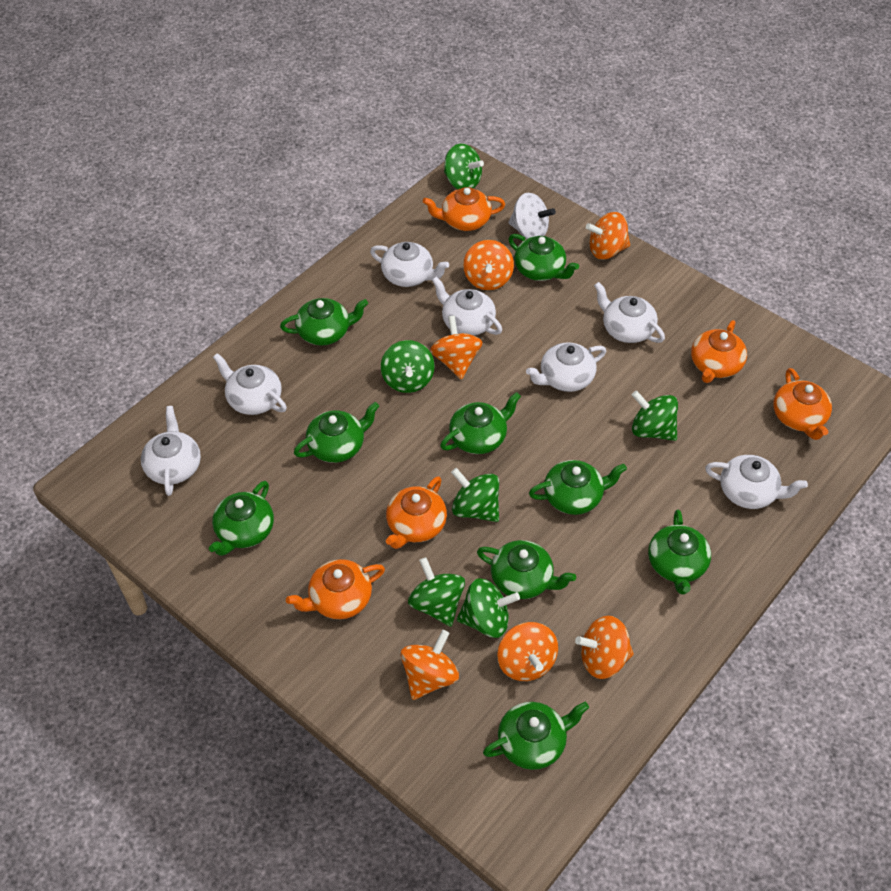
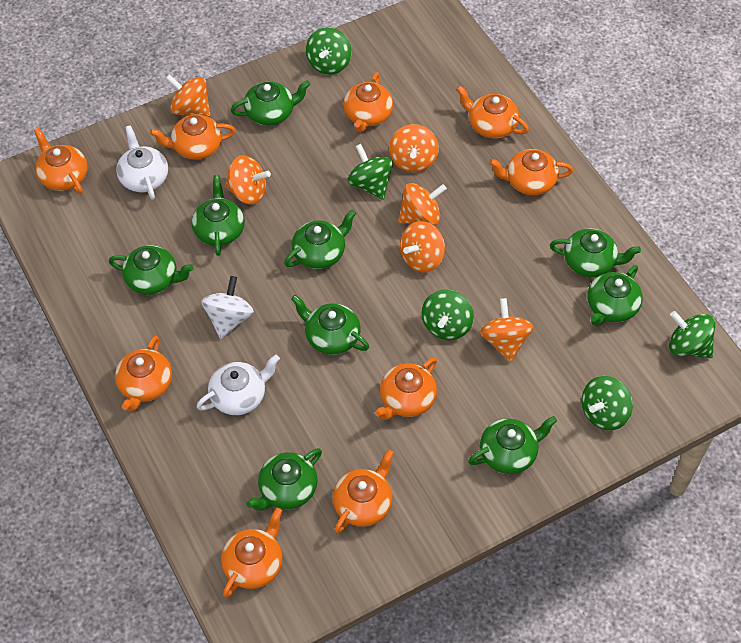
green spinning top: 6 -> 5
orange teapot: 5 -> 9
white teapot: 7 -> 2

